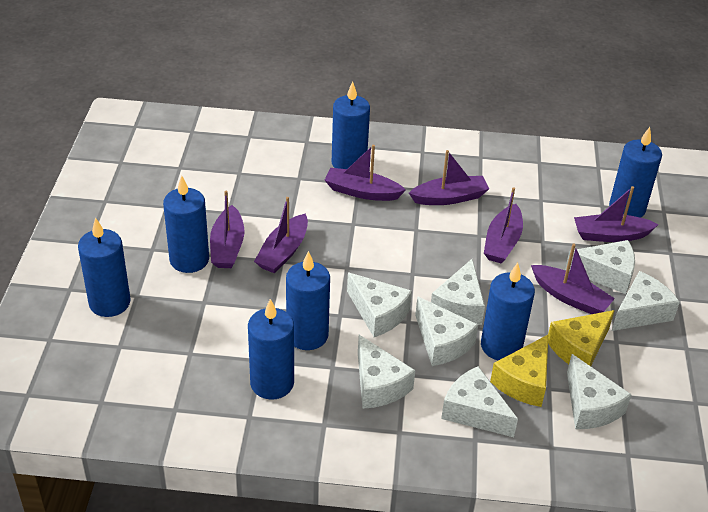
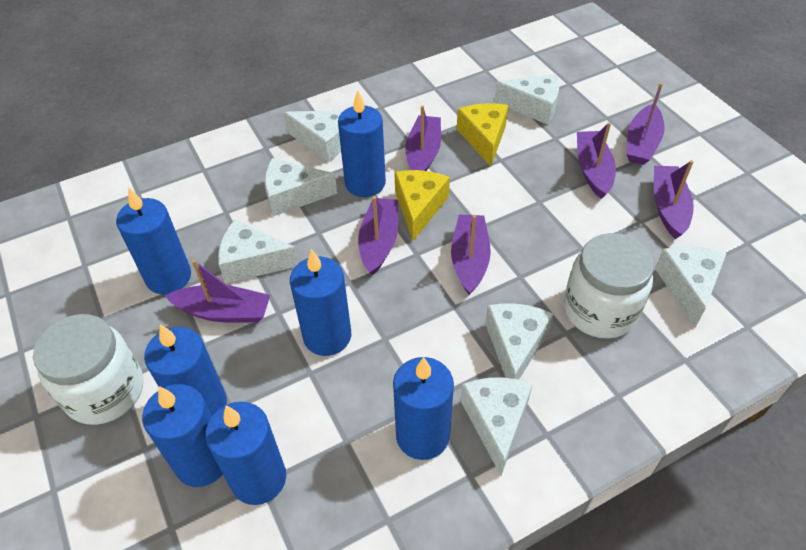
white cheese: 8 -> 7
white jar: 0 -> 2

